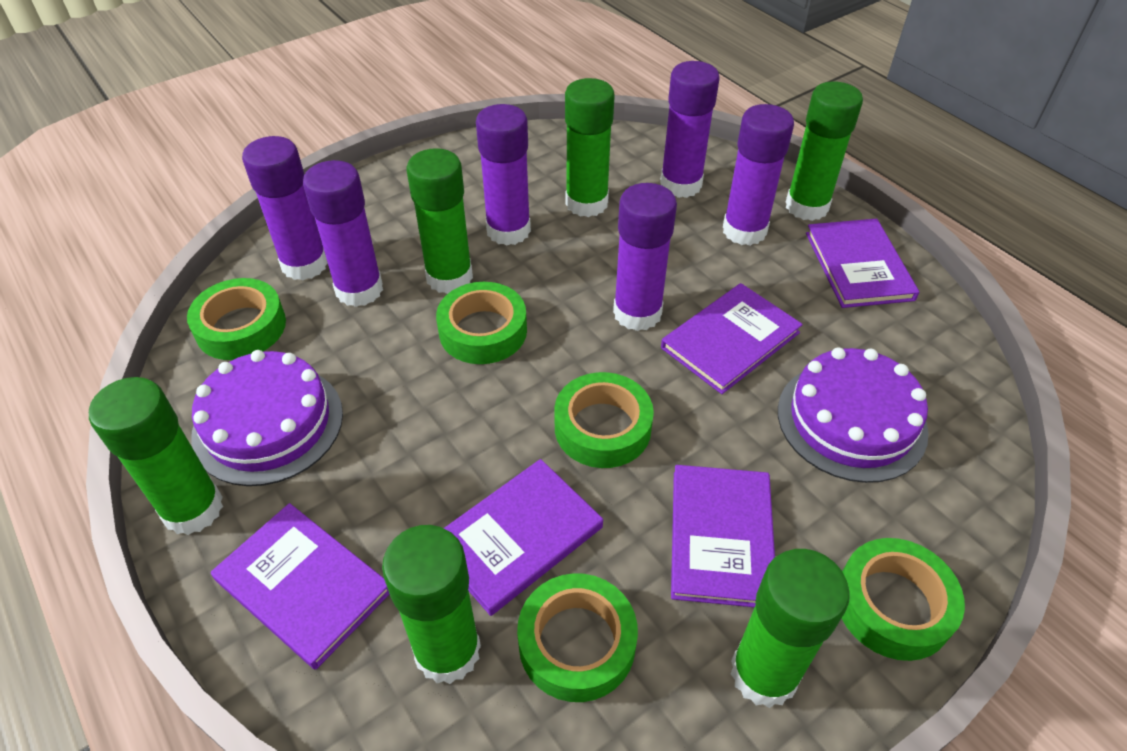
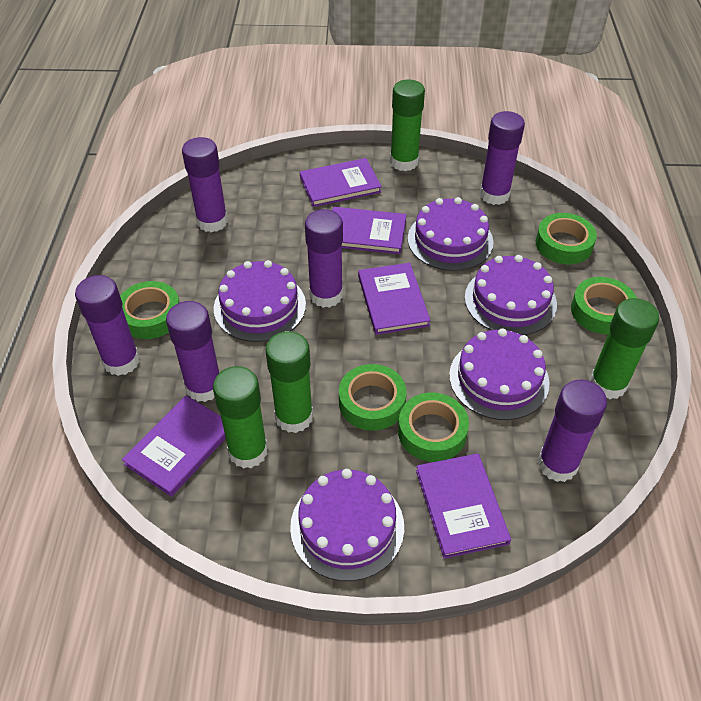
green glue stick: 6 -> 4
purple cake: 2 -> 5

